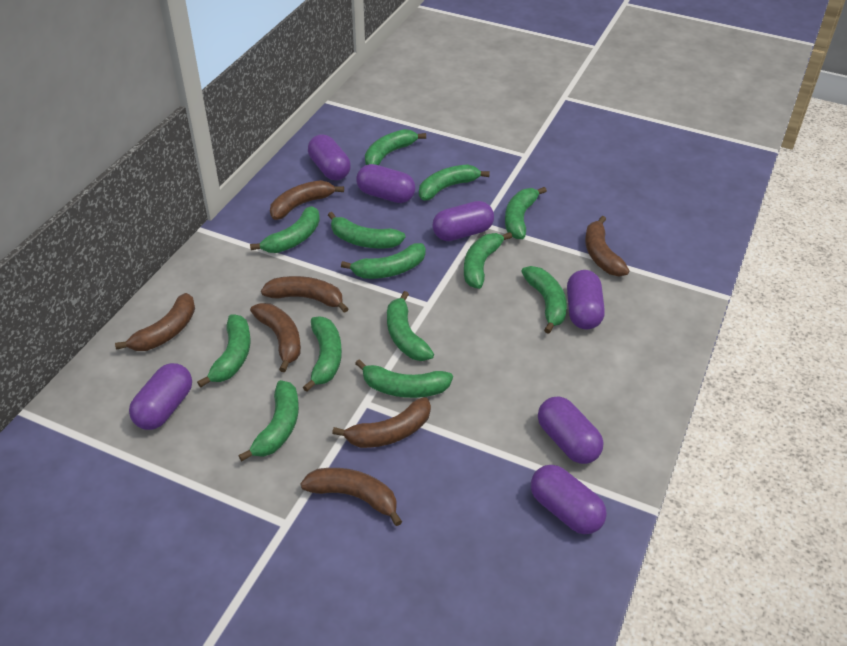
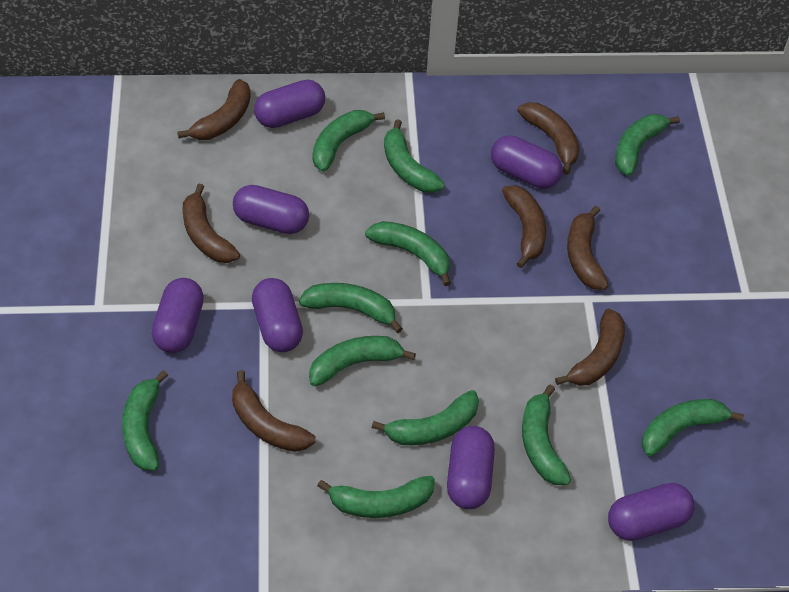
green banana: 13 -> 11

